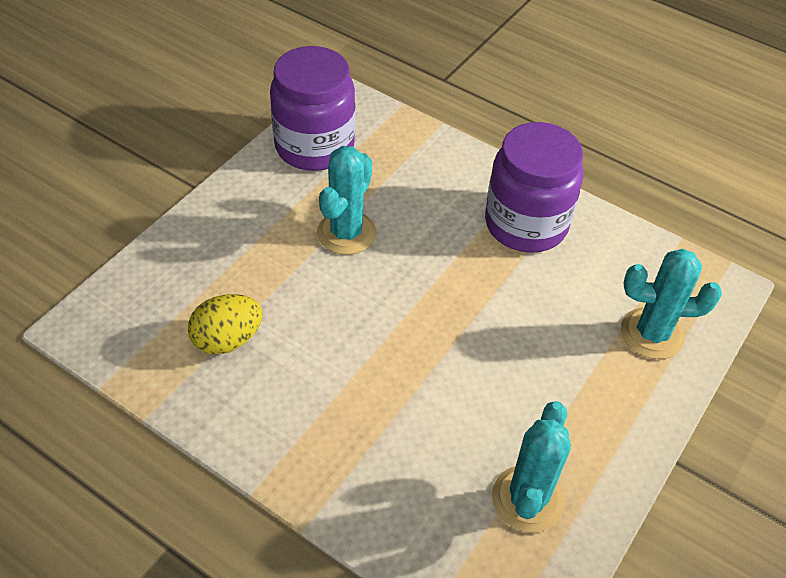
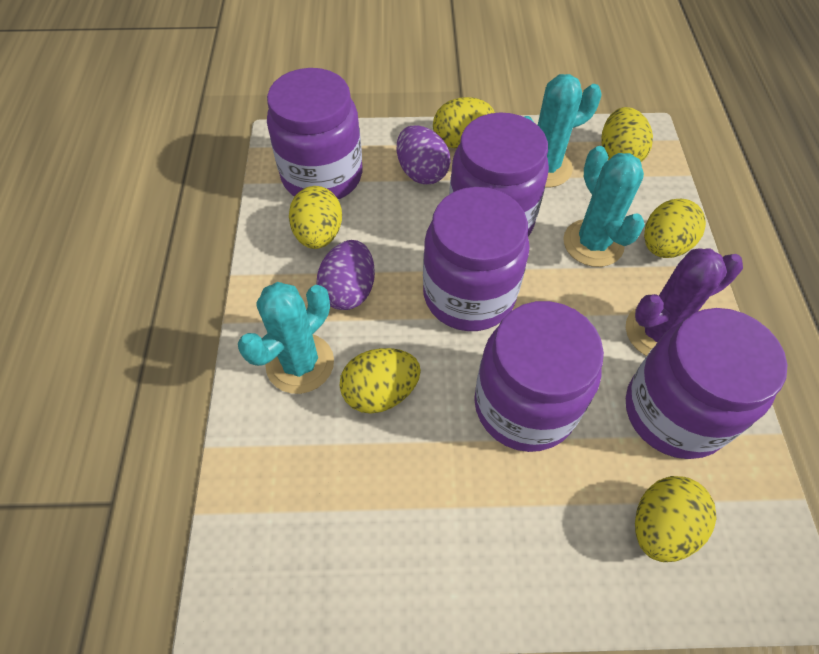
purple cactus: 0 -> 1
purple egg: 0 -> 2
purple jar: 2 -> 5
yellow egg: 1 -> 6

